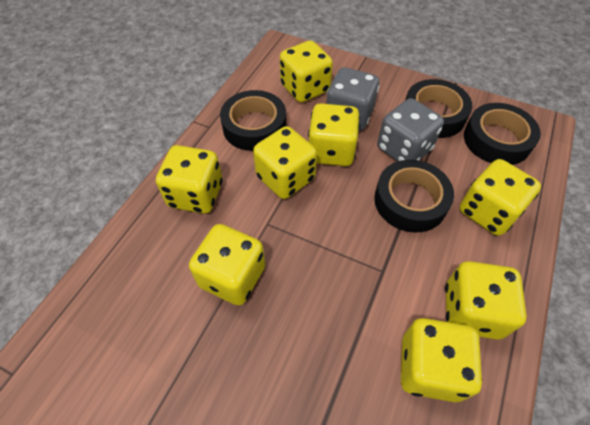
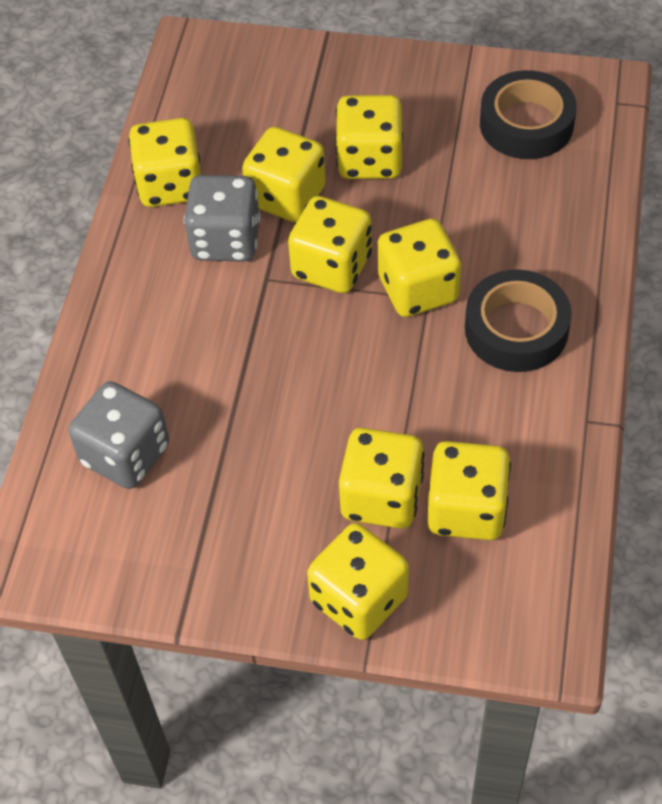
black tape: 4 -> 2

